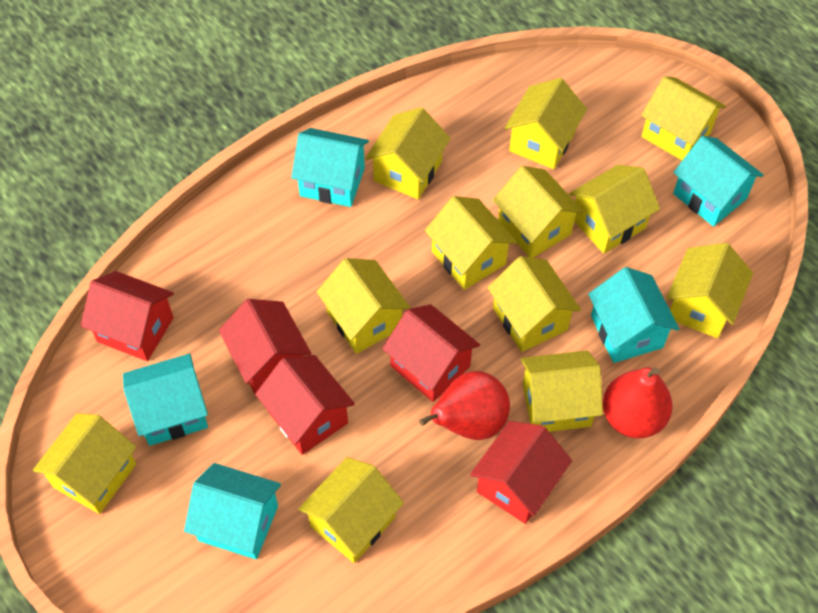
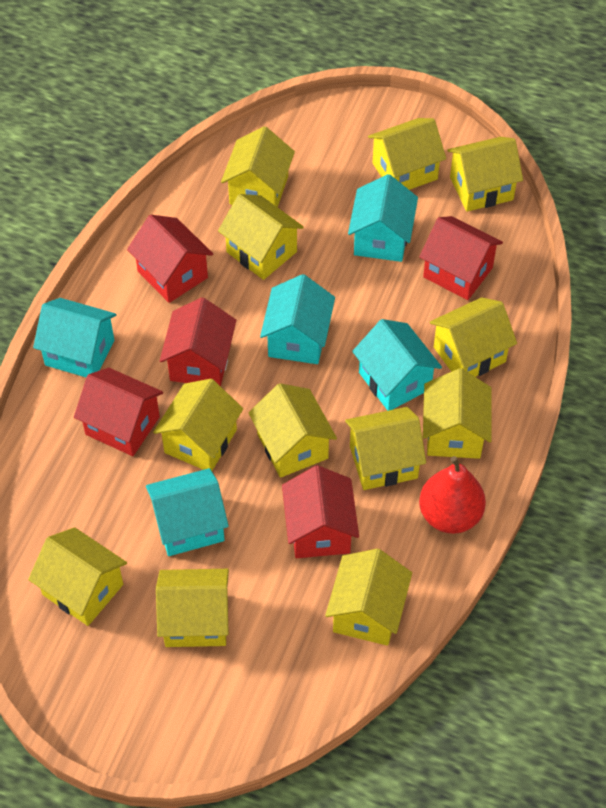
red pear: 2 -> 1

